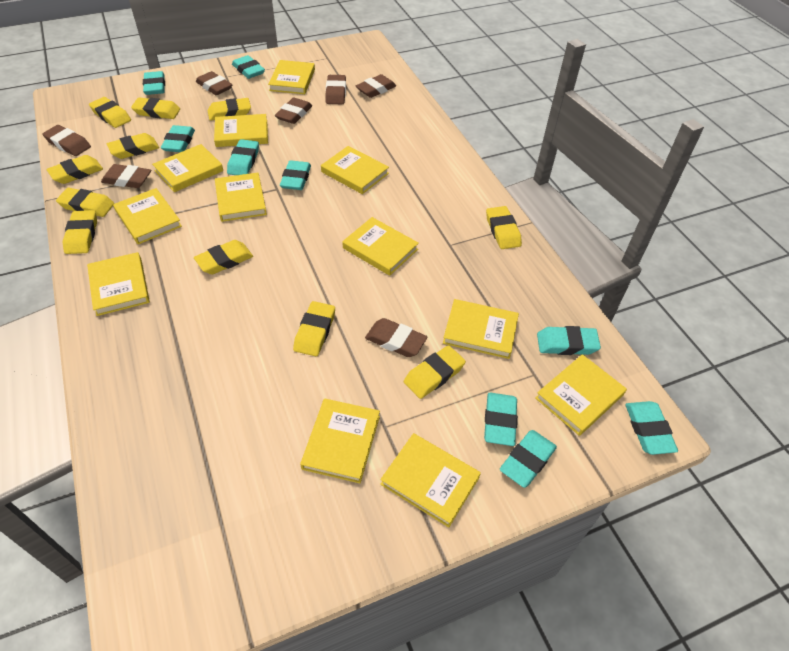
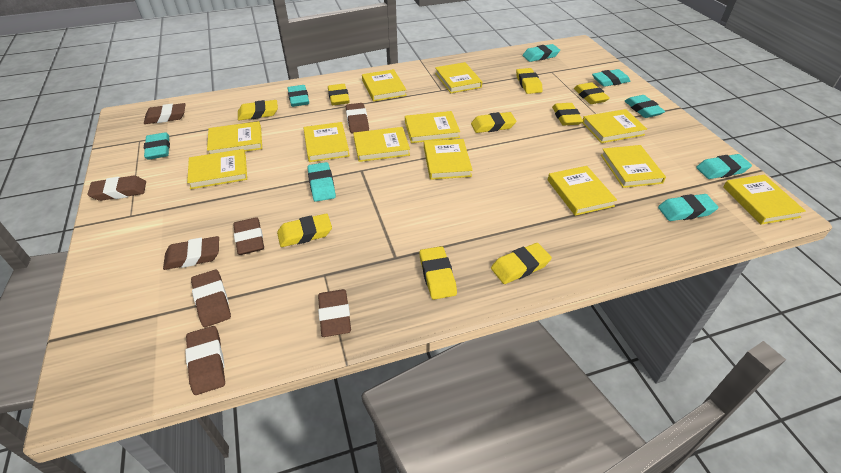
brown eraser: 7 -> 8
turquoise eraser: 9 -> 8
yellow eraser: 11 -> 9

